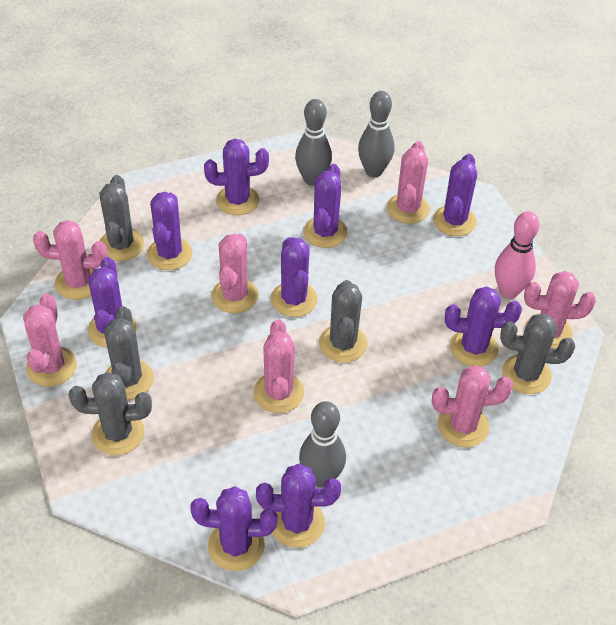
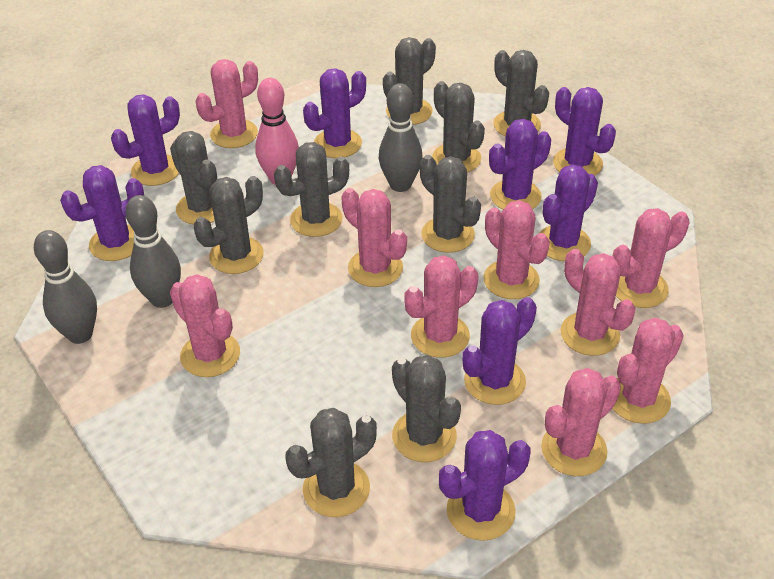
grey cactus: 5 -> 9
pink cactus: 7 -> 9
purple cactus: 9 -> 8

